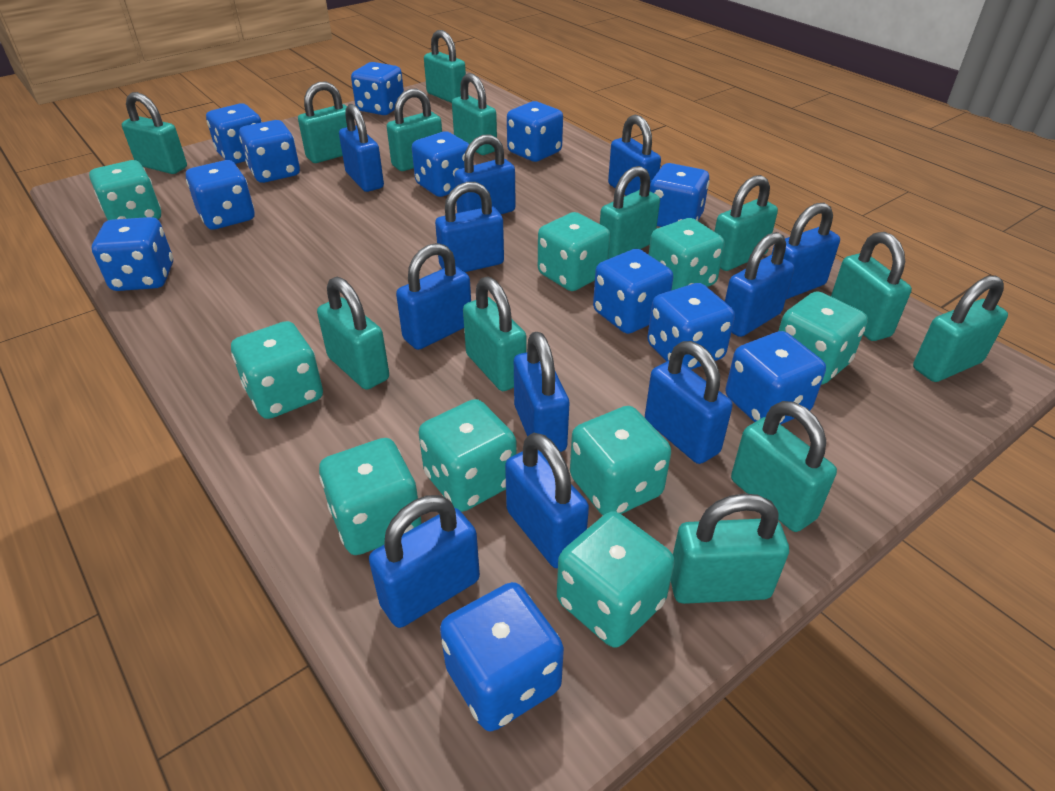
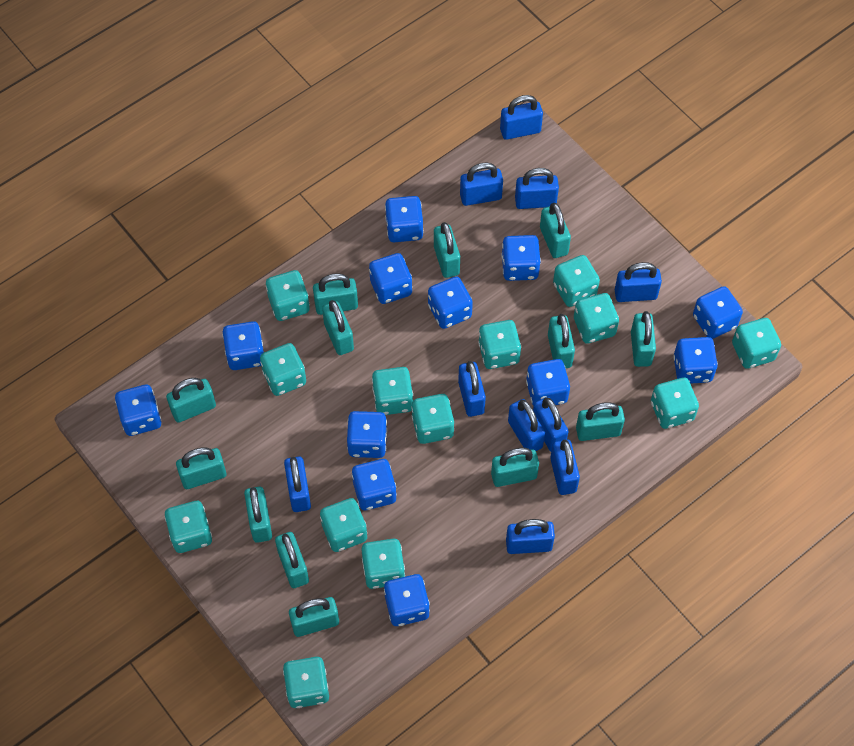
blue padlock: 11 -> 10
turquoise dice: 9 -> 13

